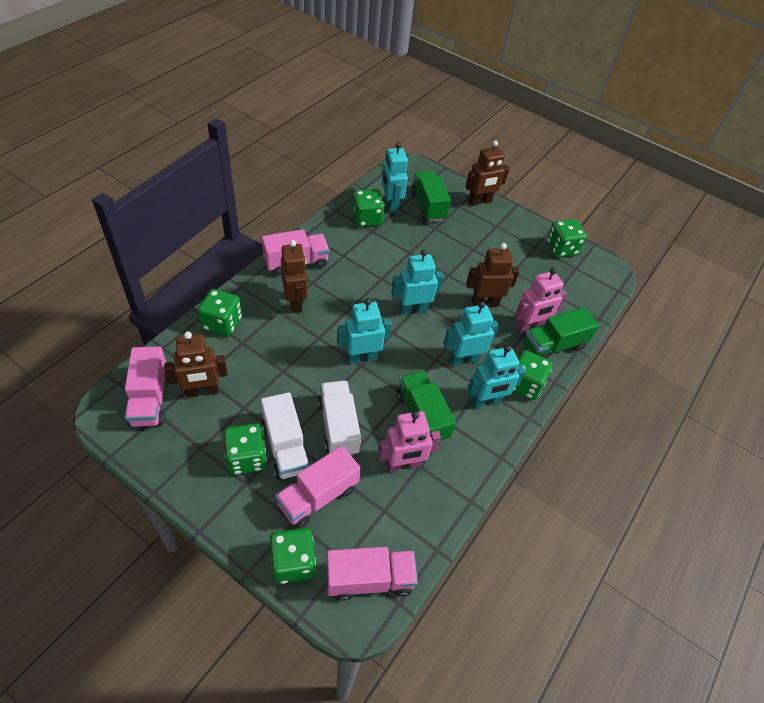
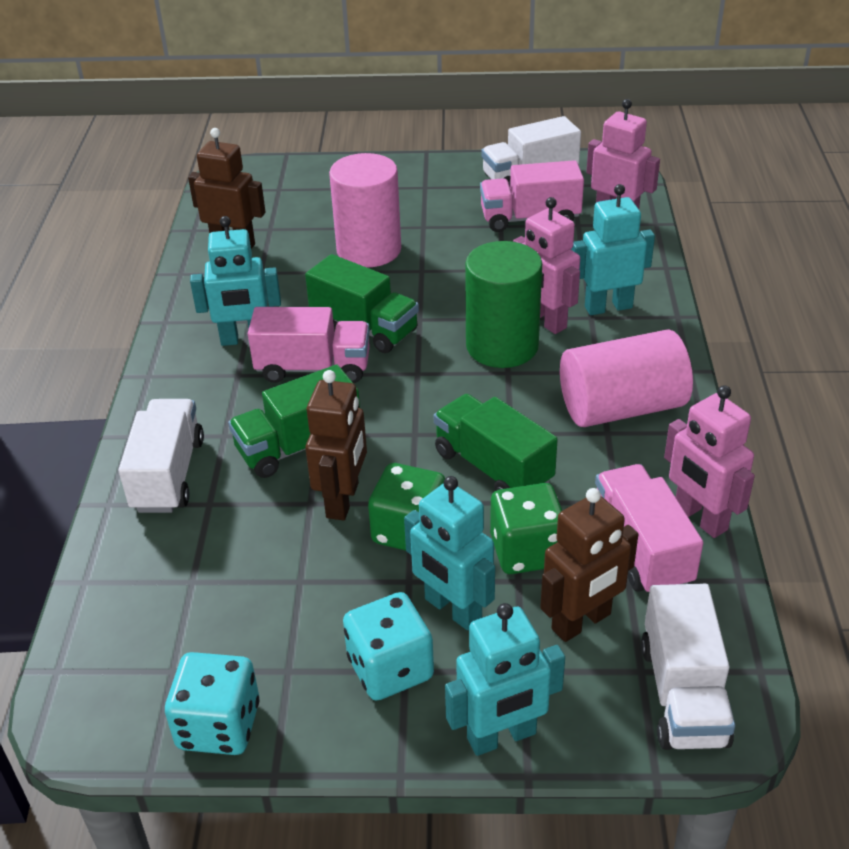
brown robot: 4 -> 3
green cylinder: 0 -> 1
green dice: 6 -> 2
pink cylinder: 0 -> 2
pink robot: 2 -> 3
pink truck: 4 -> 3
turquoise dice: 0 -> 2
turquoise robot: 5 -> 4
white truck: 2 -> 3

